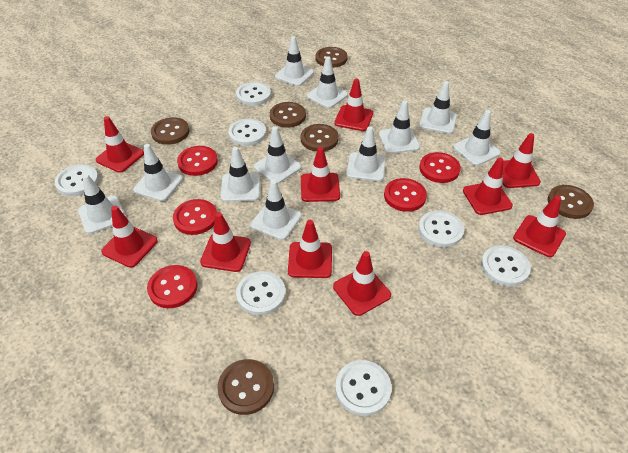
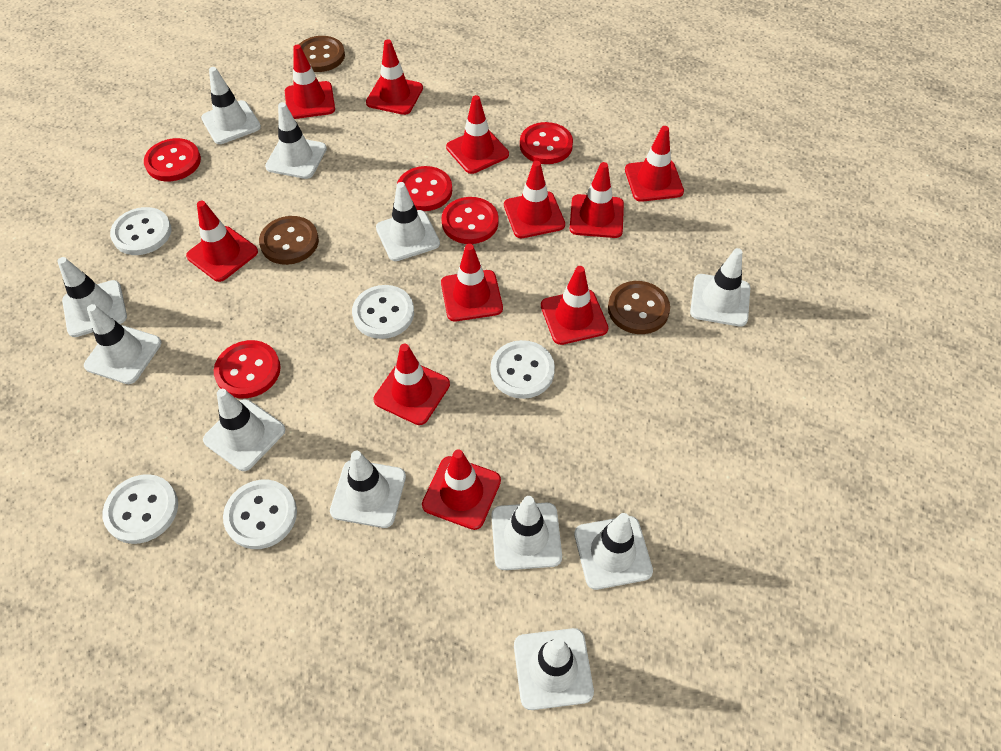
brown button: 6 -> 3
red traffic cone: 10 -> 11
white button: 7 -> 5

